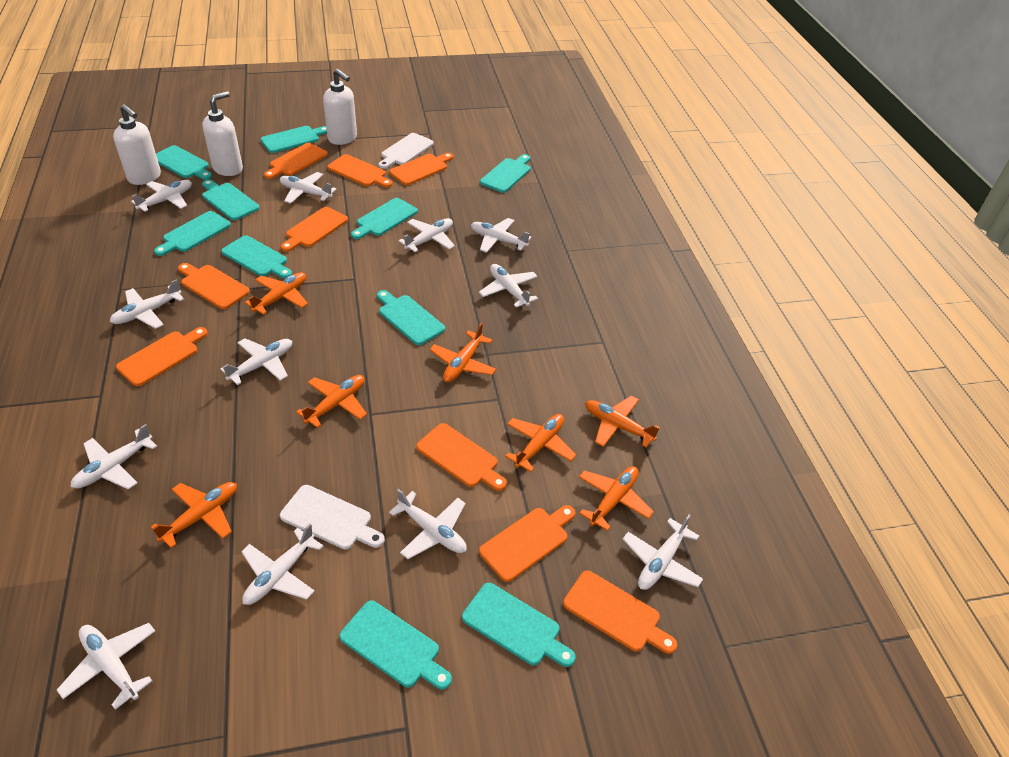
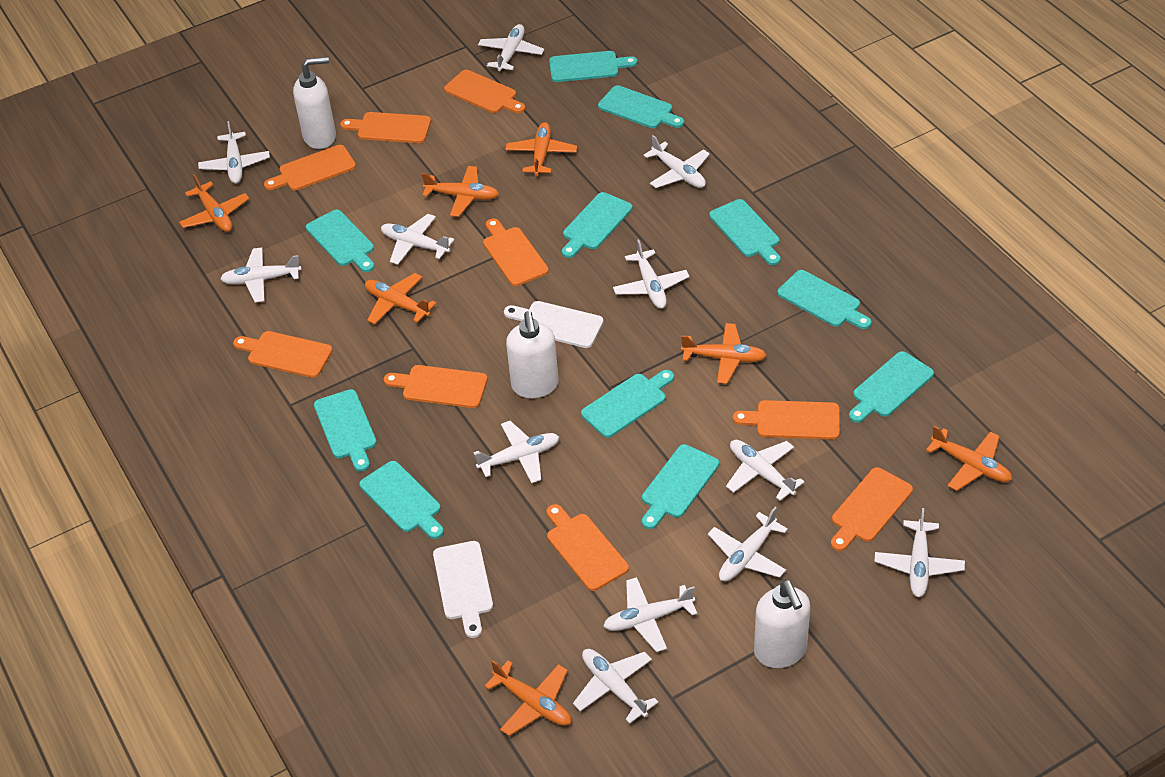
turquoise cutting board: 10 -> 11

